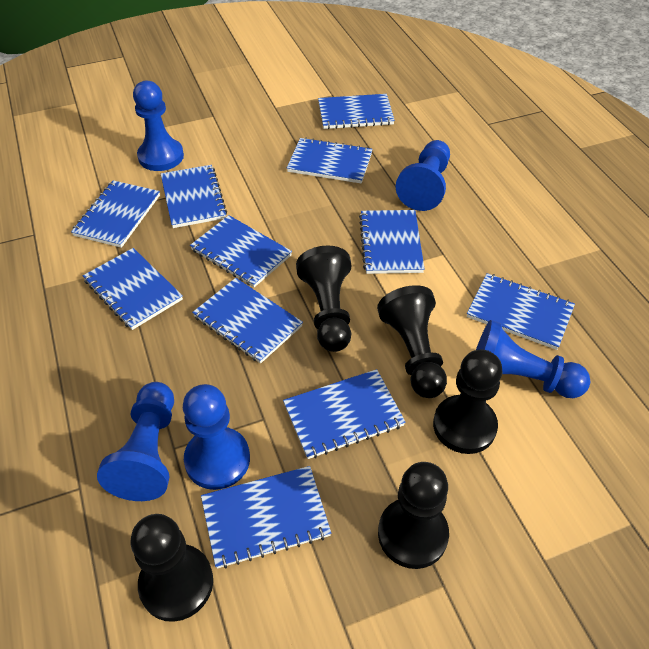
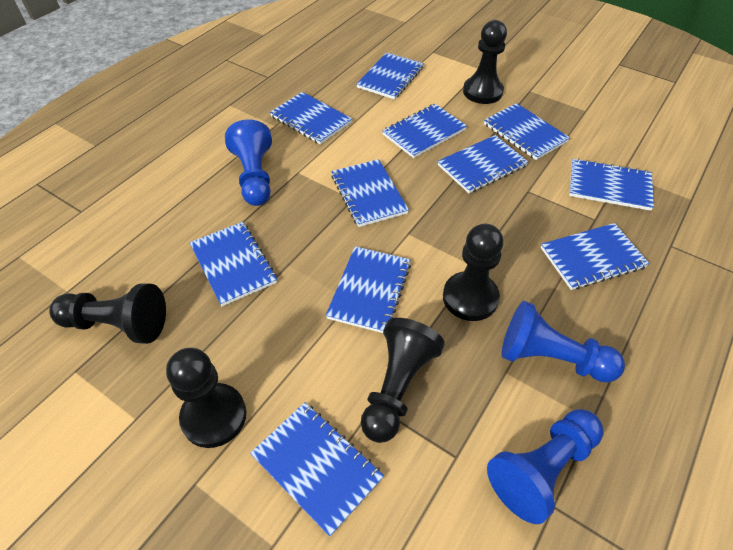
blue pawn: 5 -> 3

